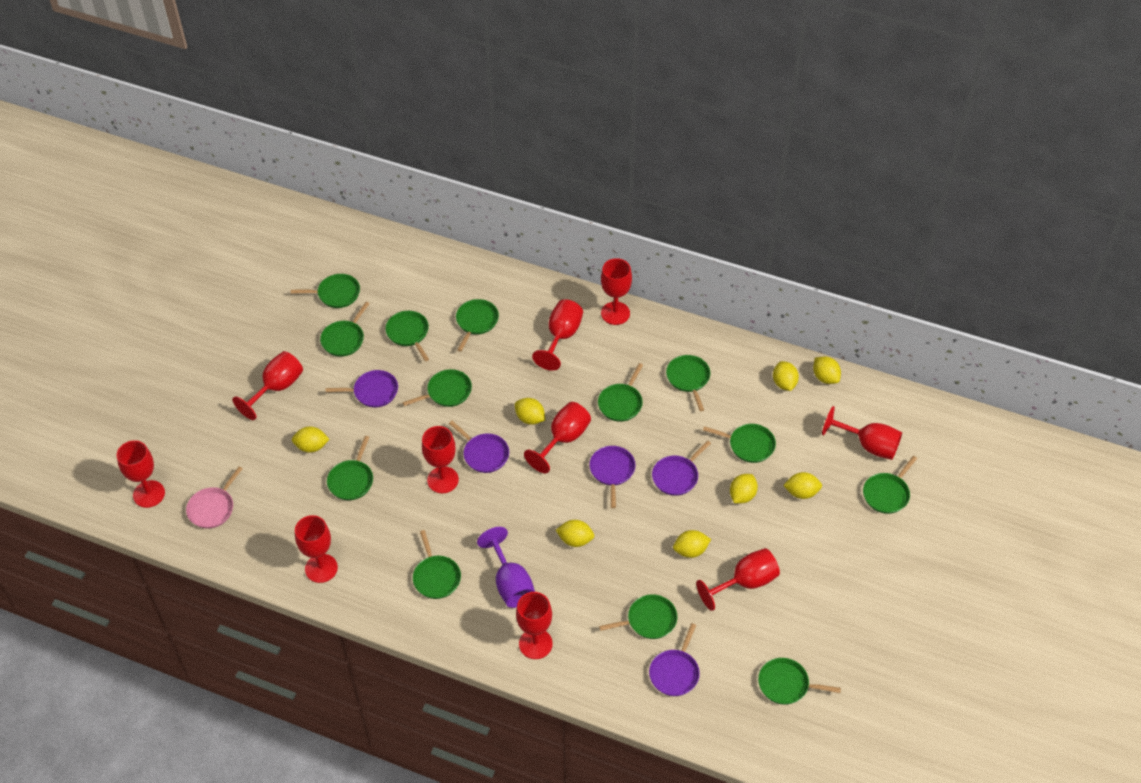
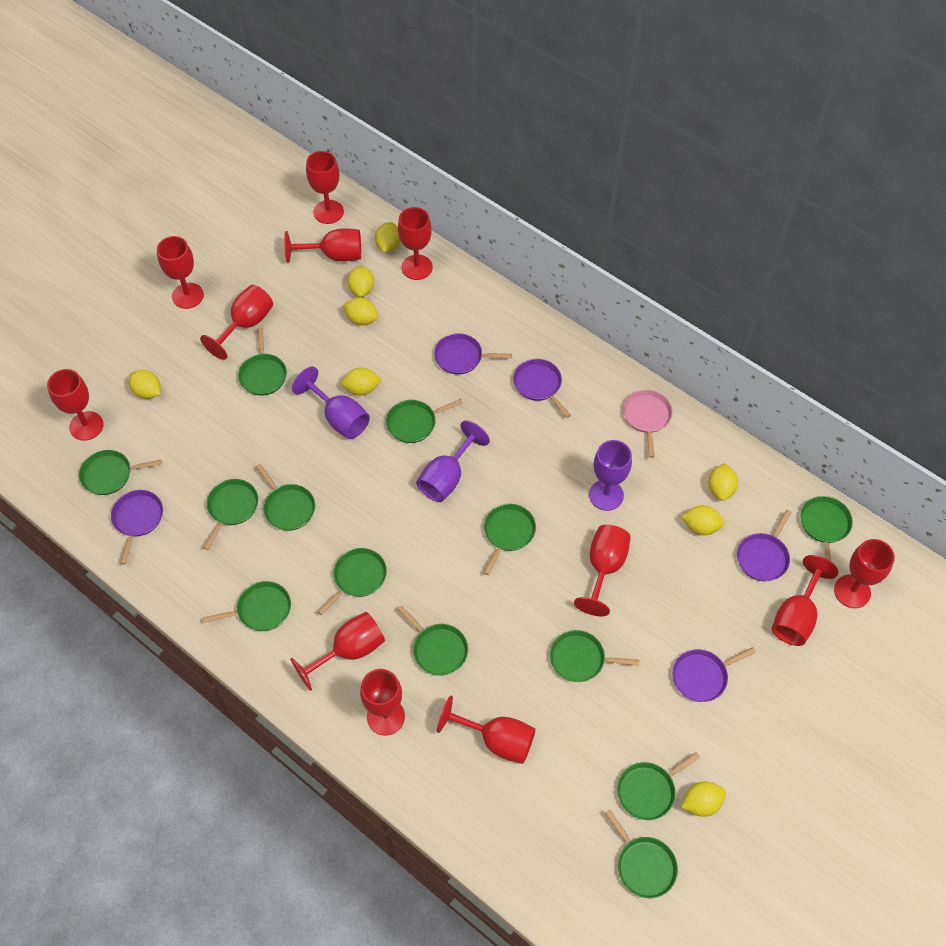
purple goblet: 1 -> 3
red goblet: 10 -> 12

